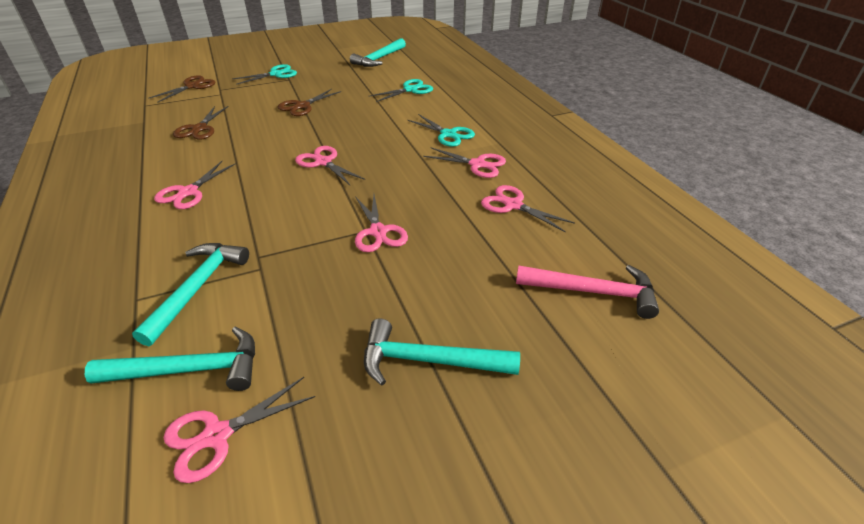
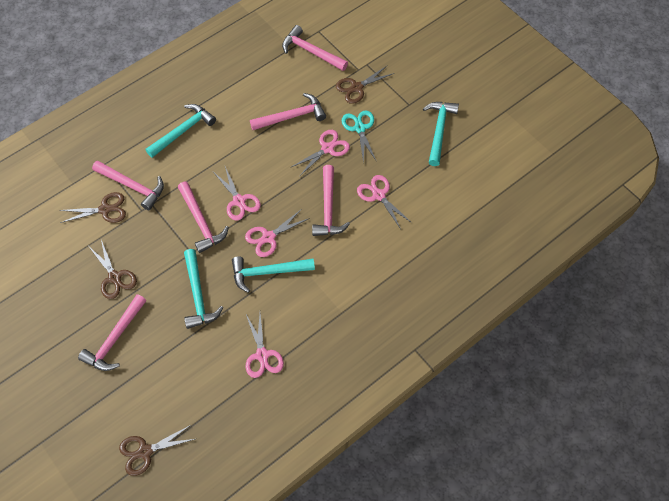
brown scissors: 3 -> 4
pink hammer: 1 -> 6
pink scissors: 6 -> 5
turquoise scissors: 3 -> 1

